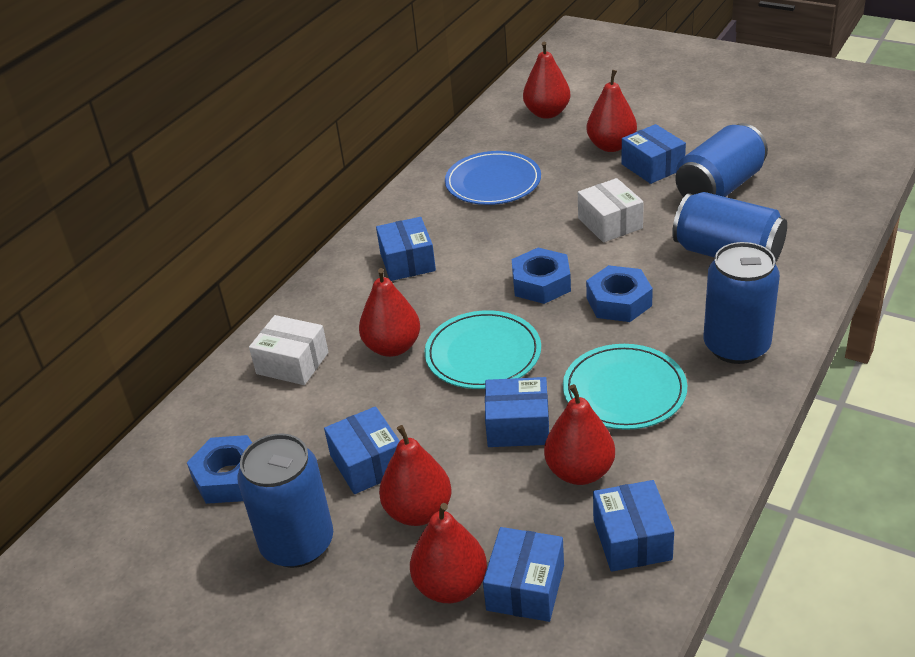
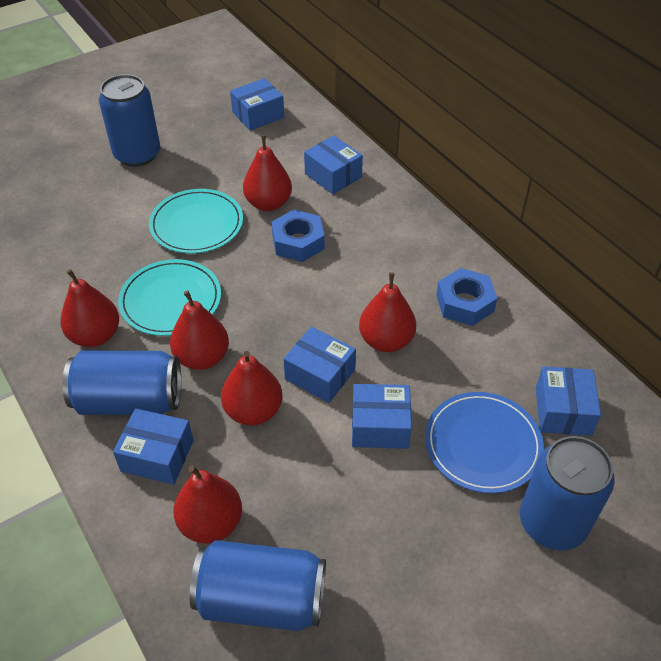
blue nut: 3 -> 2
white box: 2 -> 0

